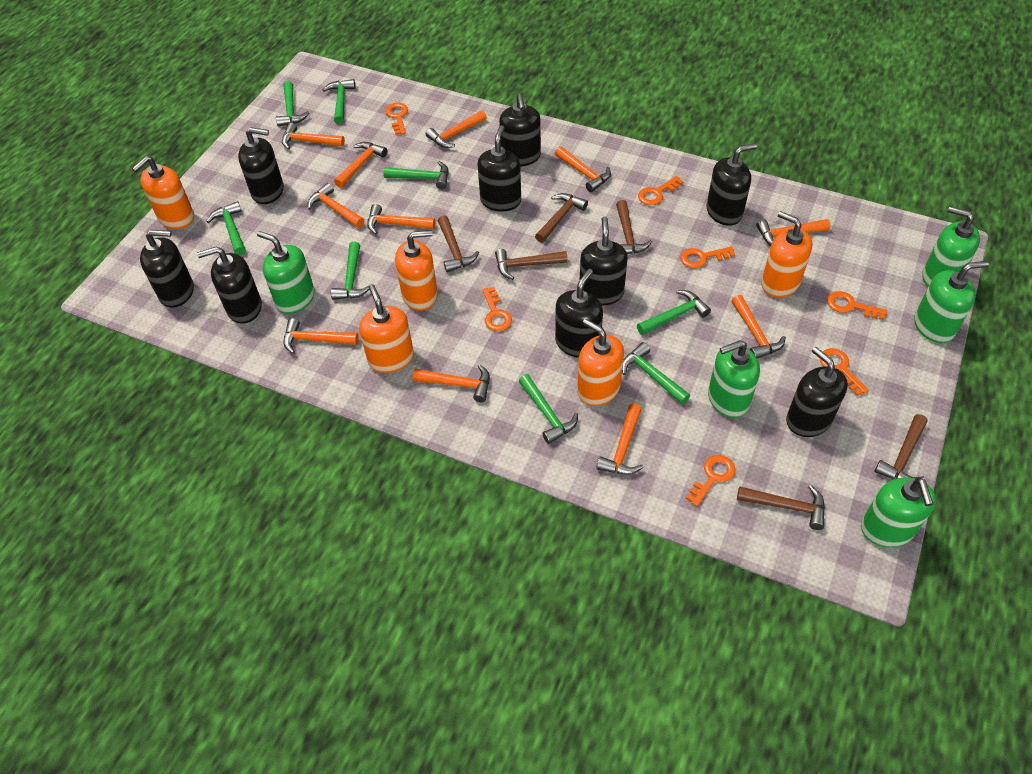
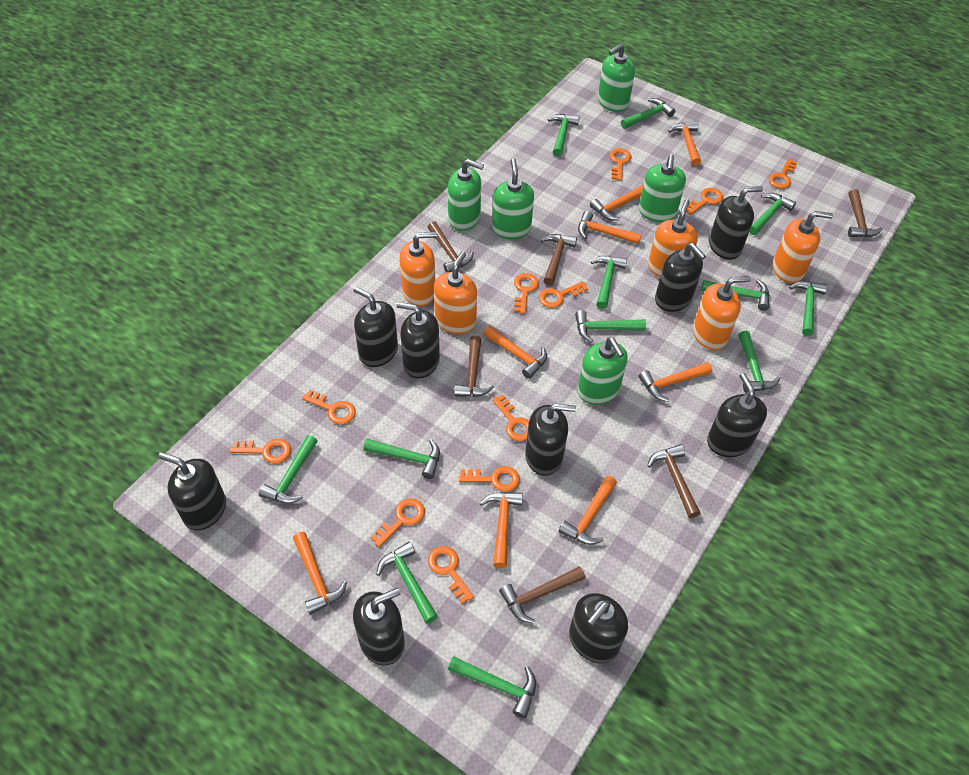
green hammer: 8 -> 12
orange hammer: 11 -> 8
orange key: 7 -> 11

